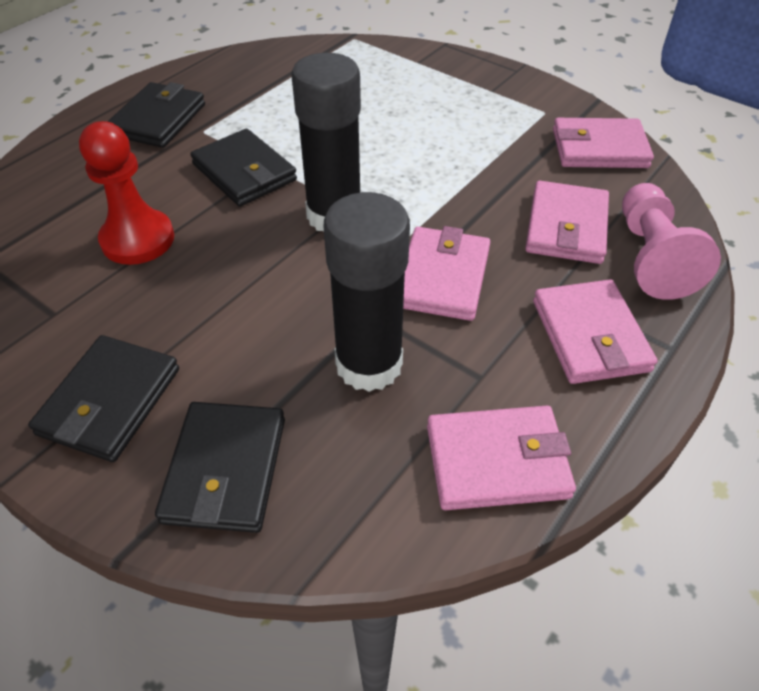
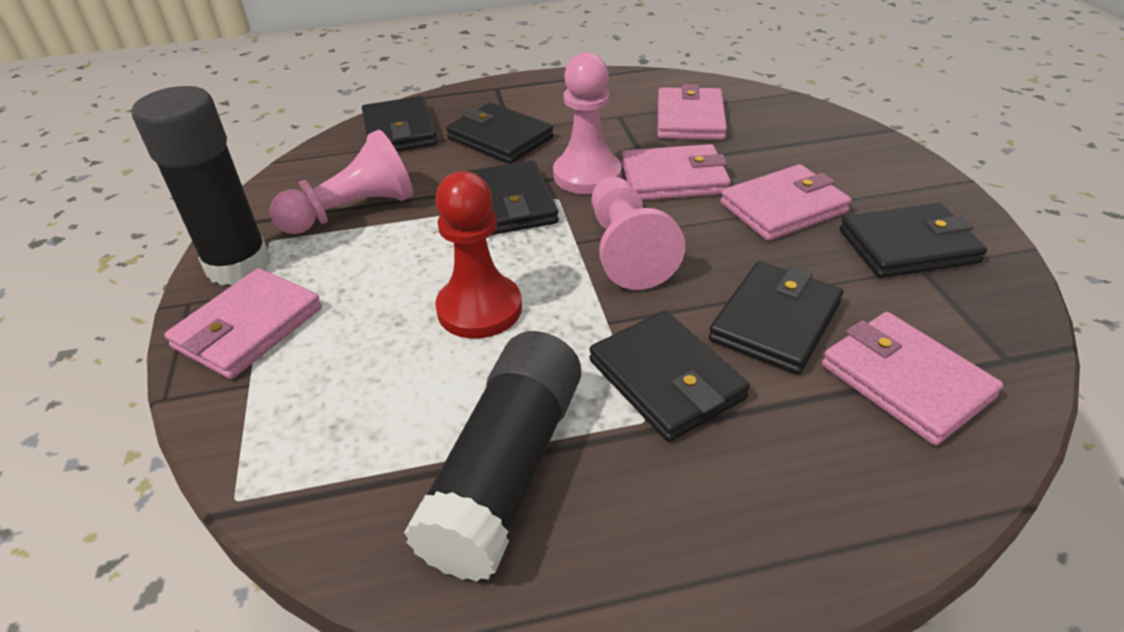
black wallet: 4 -> 6
pink pawn: 1 -> 3

